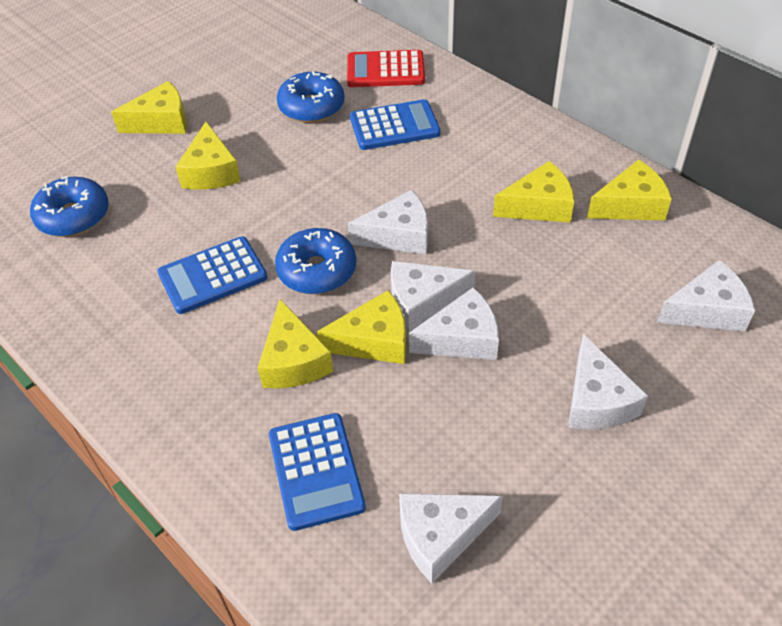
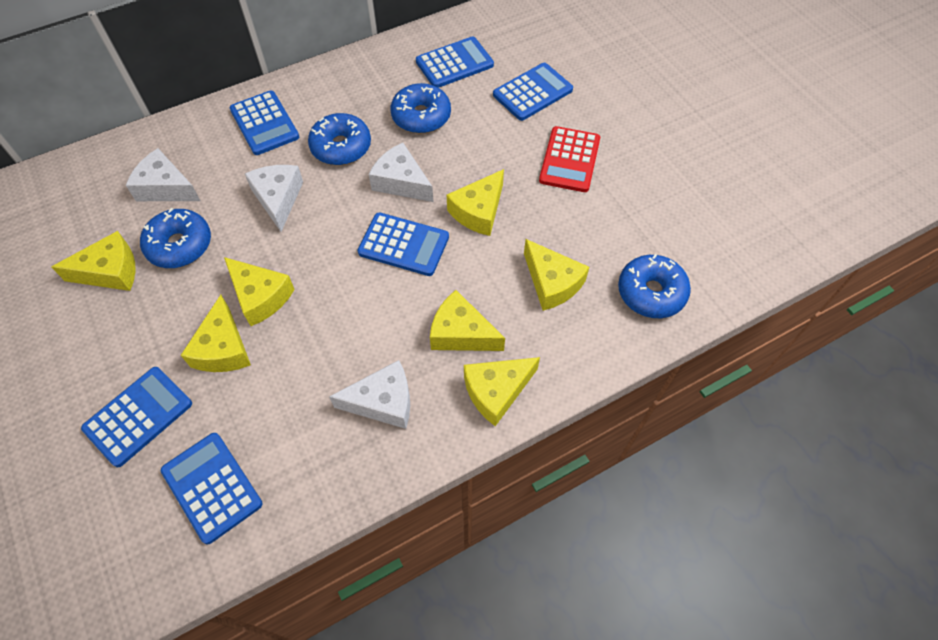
blue calculator: 3 -> 6
blue donut: 3 -> 4
white cheese: 6 -> 4
yellow cheese: 6 -> 7

